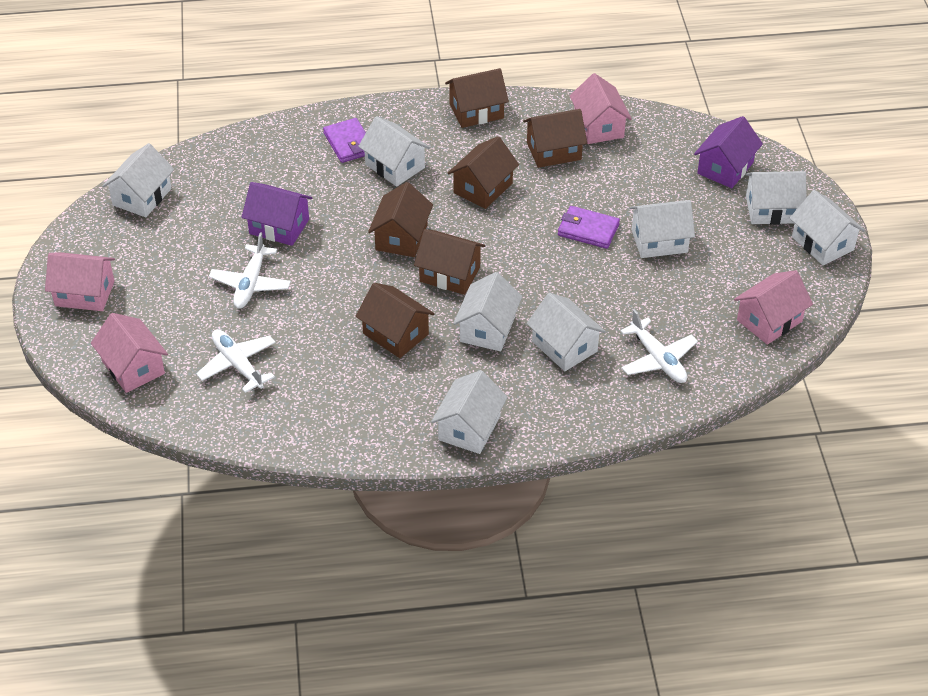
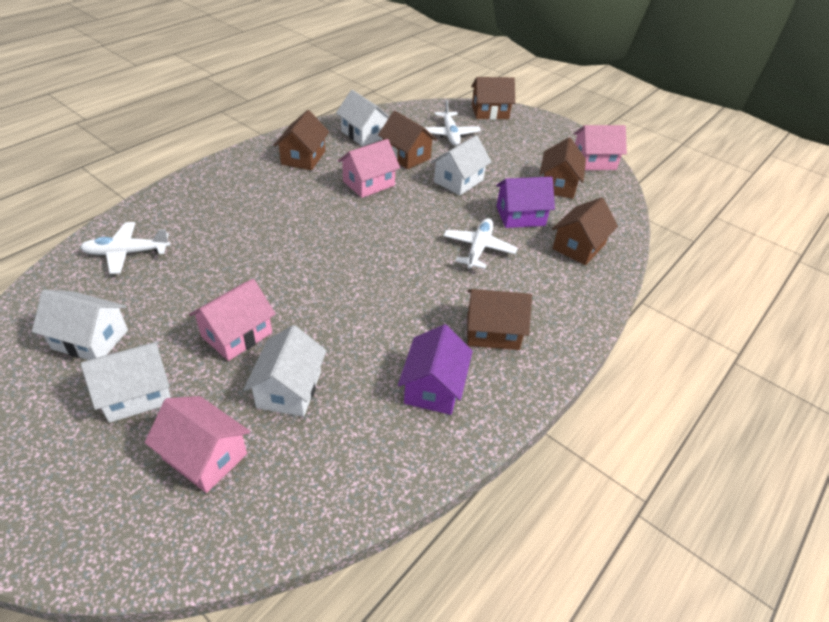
purple wallet: 2 -> 0
white house: 8 -> 5

